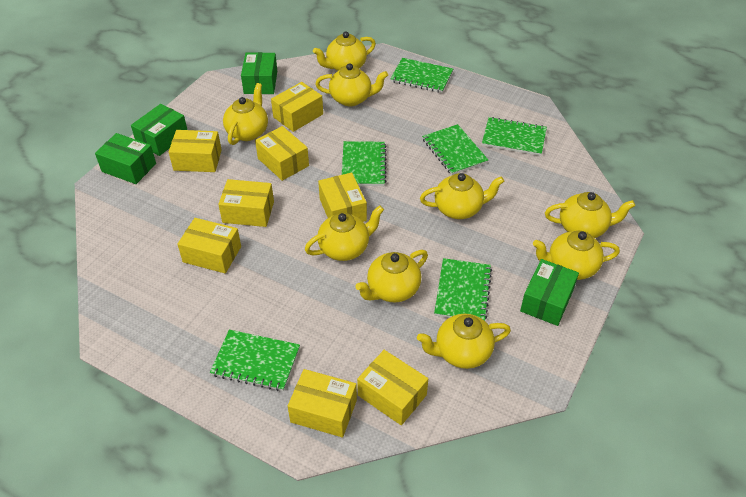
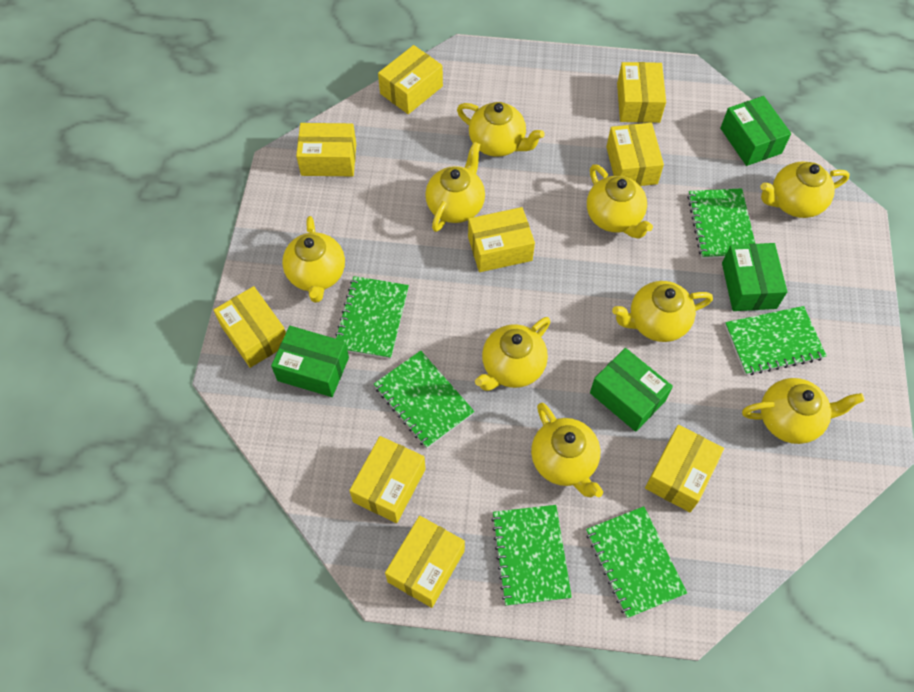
yellow box: 8 -> 9

